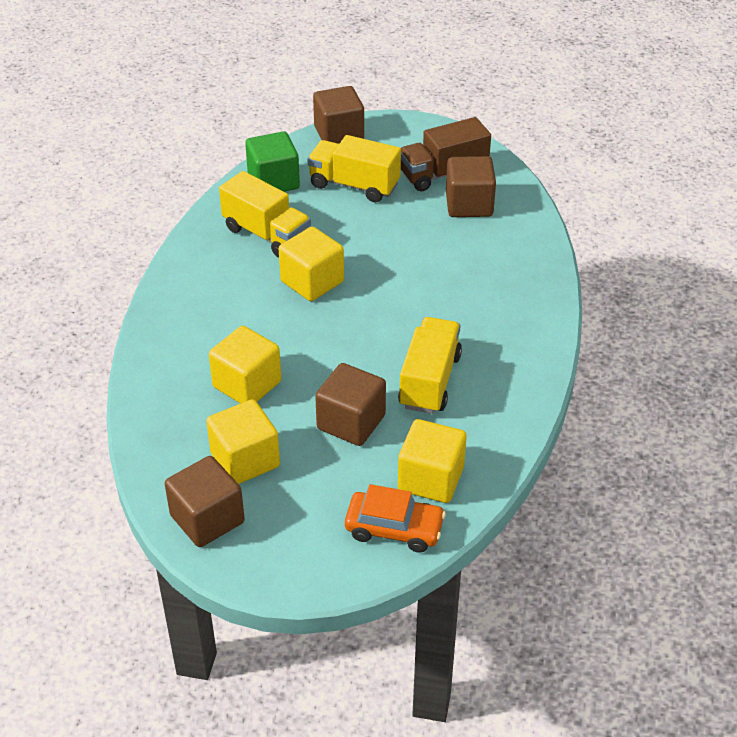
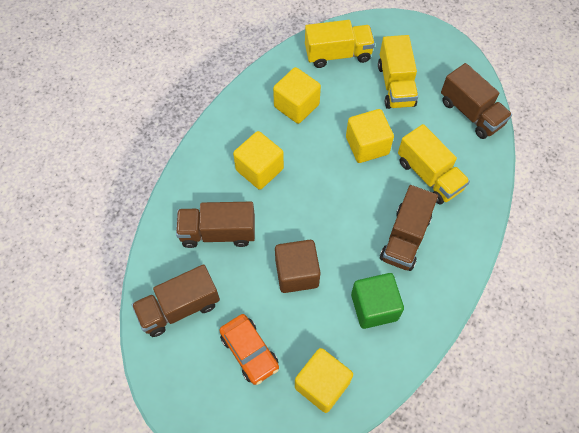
brown cube: 4 -> 1
brown truck: 1 -> 4

